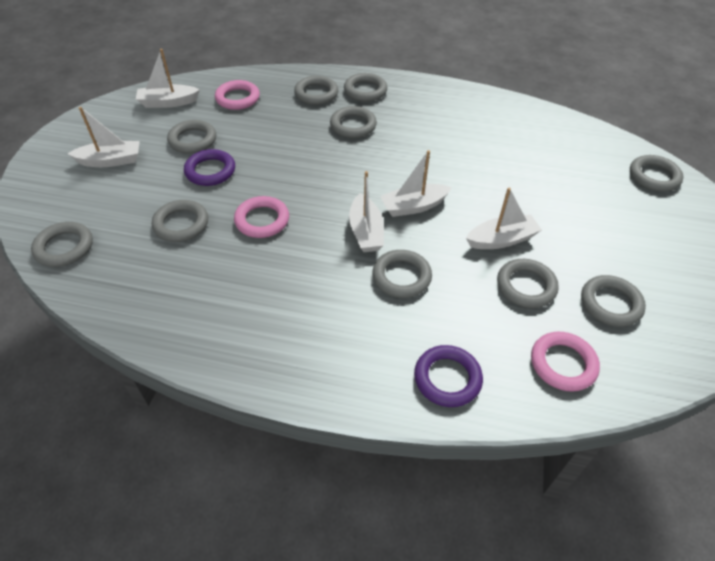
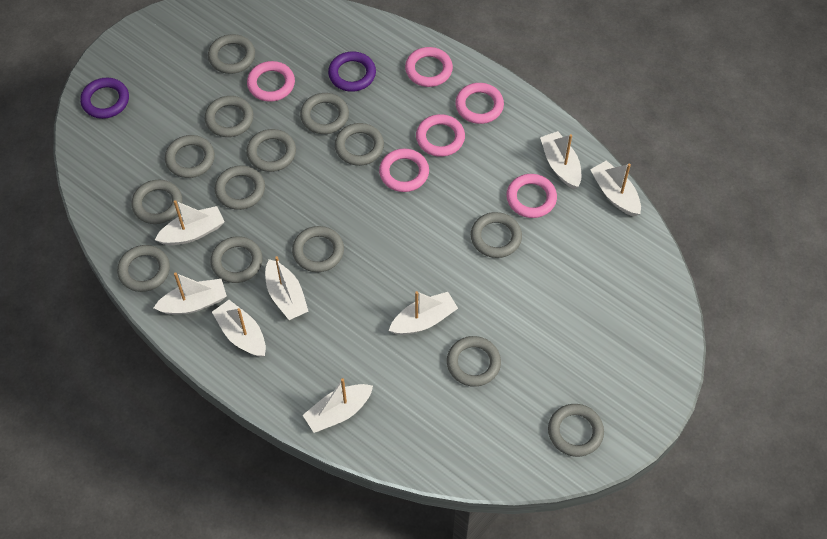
grey ring: 10 -> 14
pink ring: 3 -> 6
white boat: 5 -> 8

